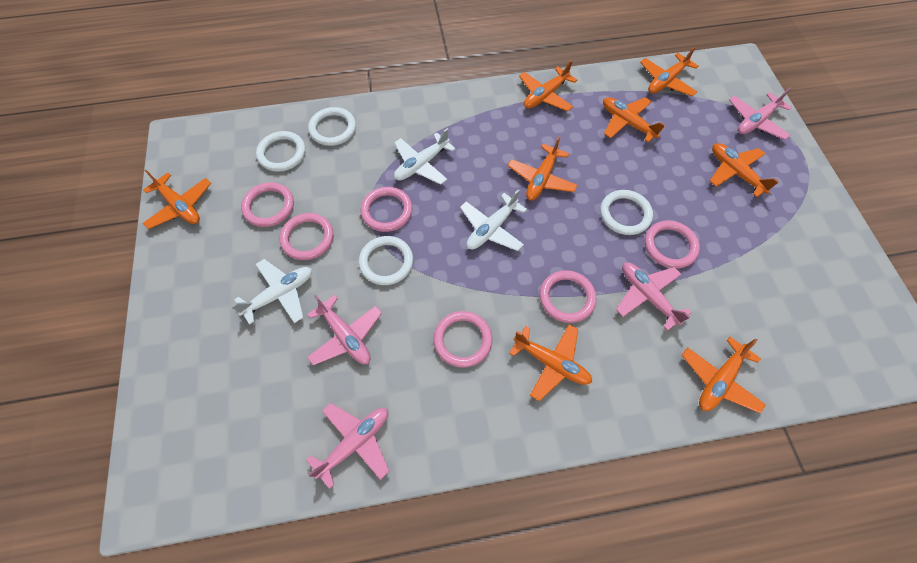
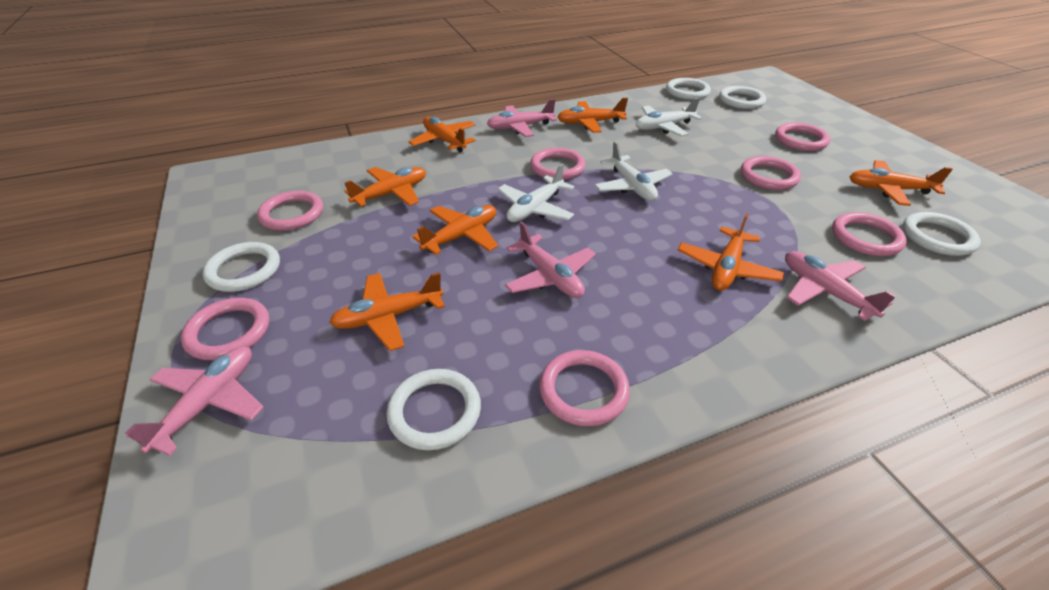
orange plane: 8 -> 7
pink ring: 6 -> 7
white ring: 4 -> 5

